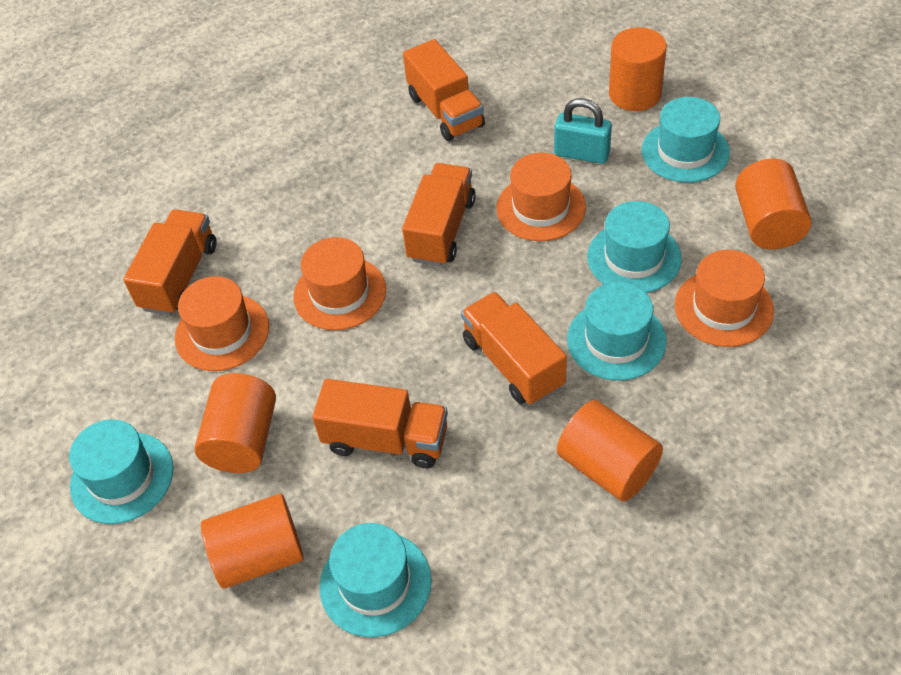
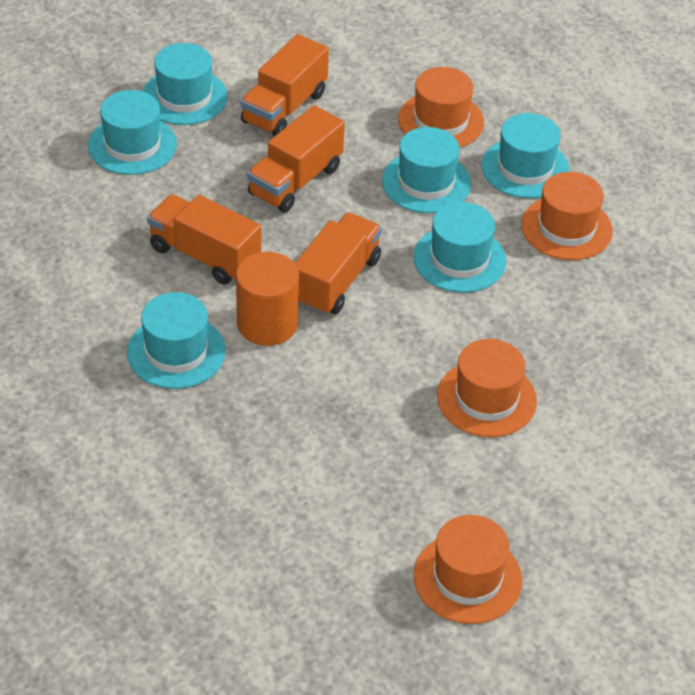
orange cylinder: 5 -> 1
orange truck: 5 -> 4
turquoise hat: 5 -> 6
turquoise padlock: 1 -> 0

